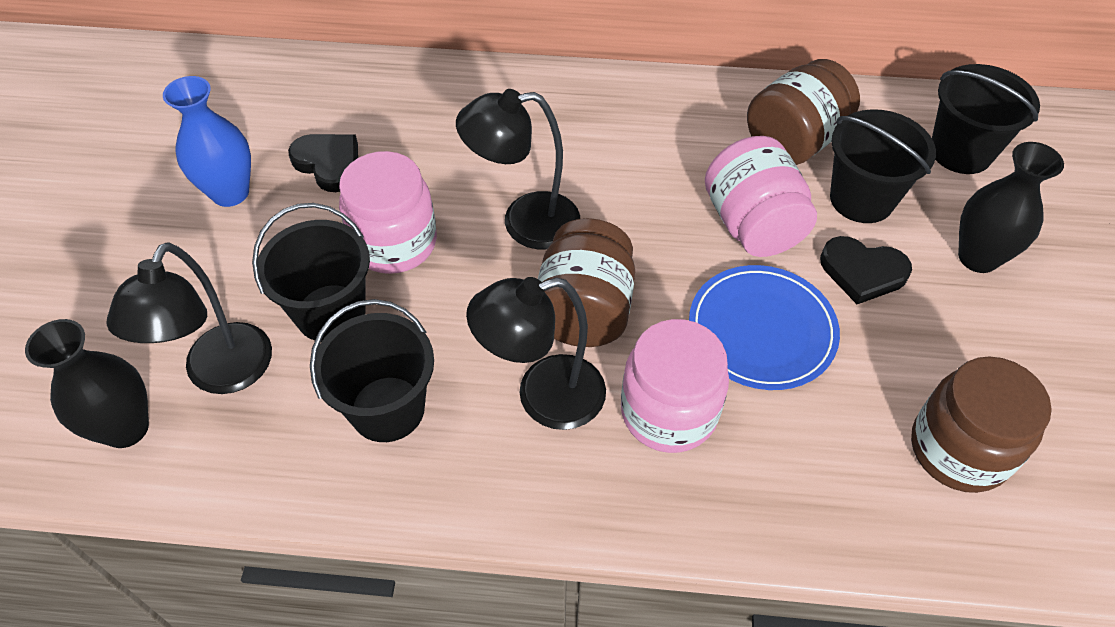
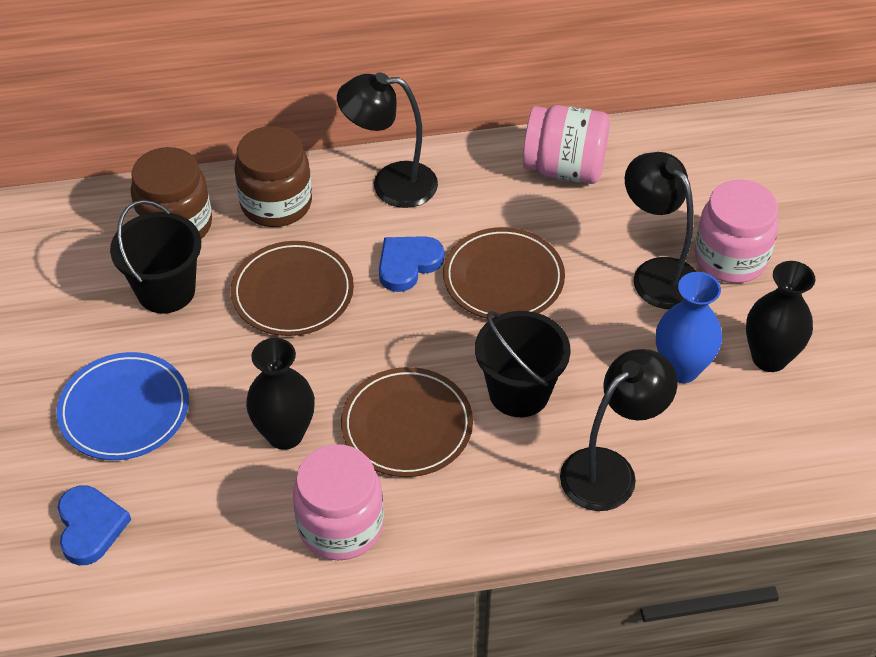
black bucket: 4 -> 2
black heart: 2 -> 0
blue heart: 0 -> 2
brown jar: 3 -> 2
brown plate: 0 -> 3

